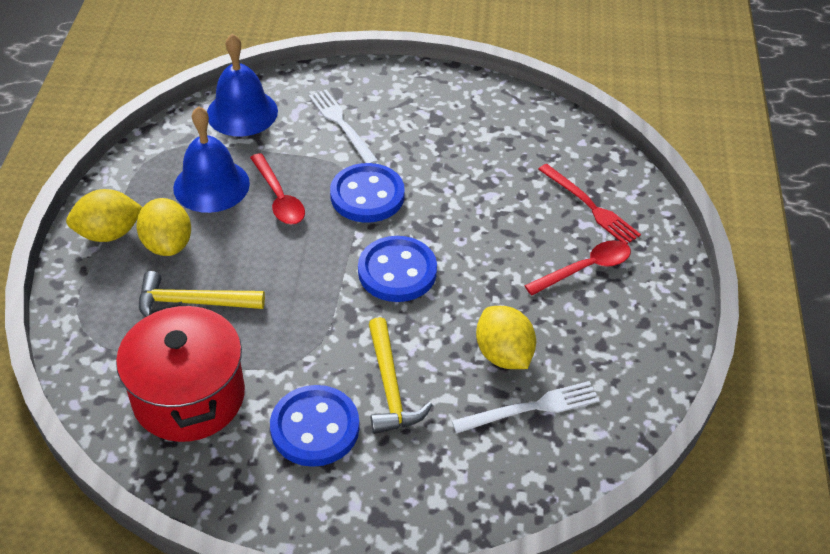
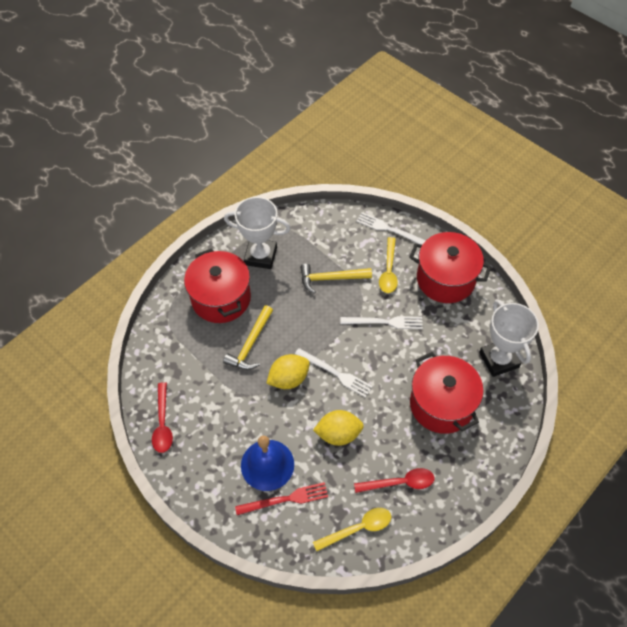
blue bell: 2 -> 1
blue button: 3 -> 0
red pot: 1 -> 3
white fork: 2 -> 3
white trophy: 0 -> 2
yellow lemon: 3 -> 2
yellow spoon: 0 -> 2

